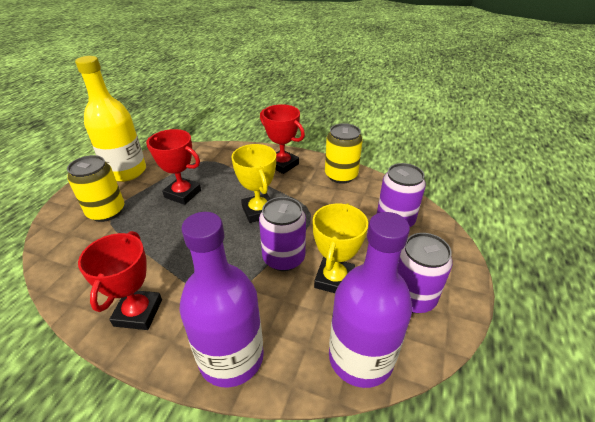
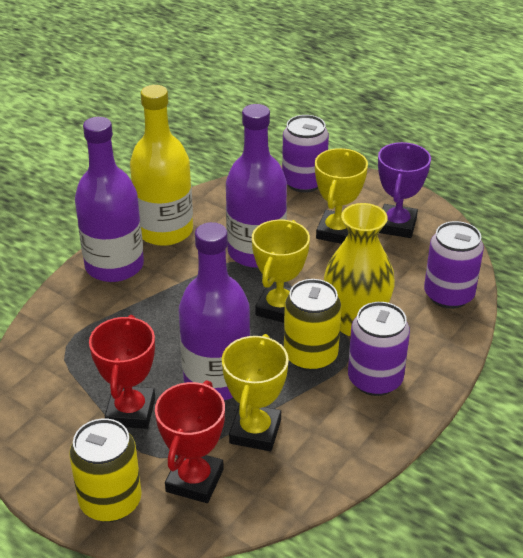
purple bottle: 2 -> 3
purple trophy: 0 -> 1
red trophy: 3 -> 2
yellow trophy: 2 -> 3
yellow vase: 0 -> 1

